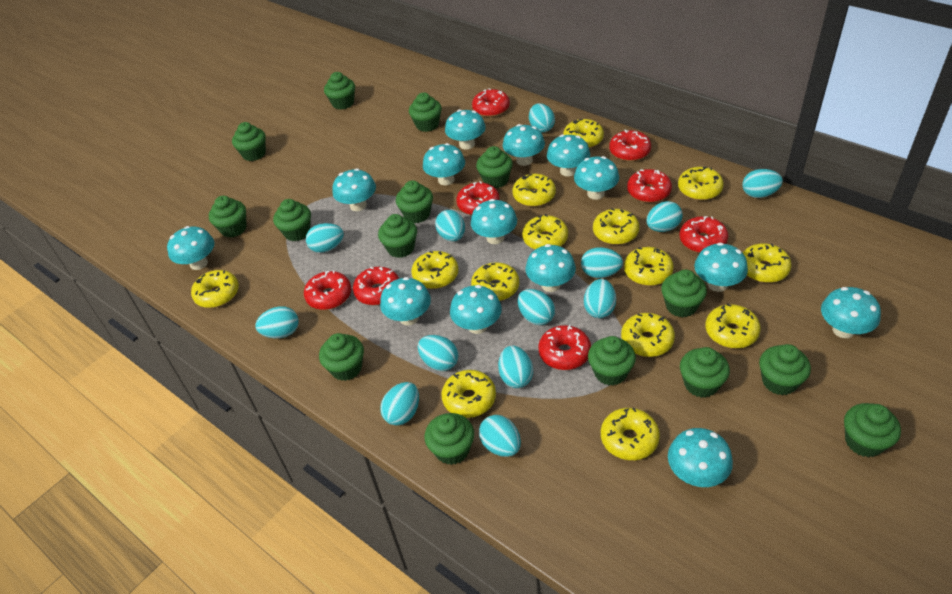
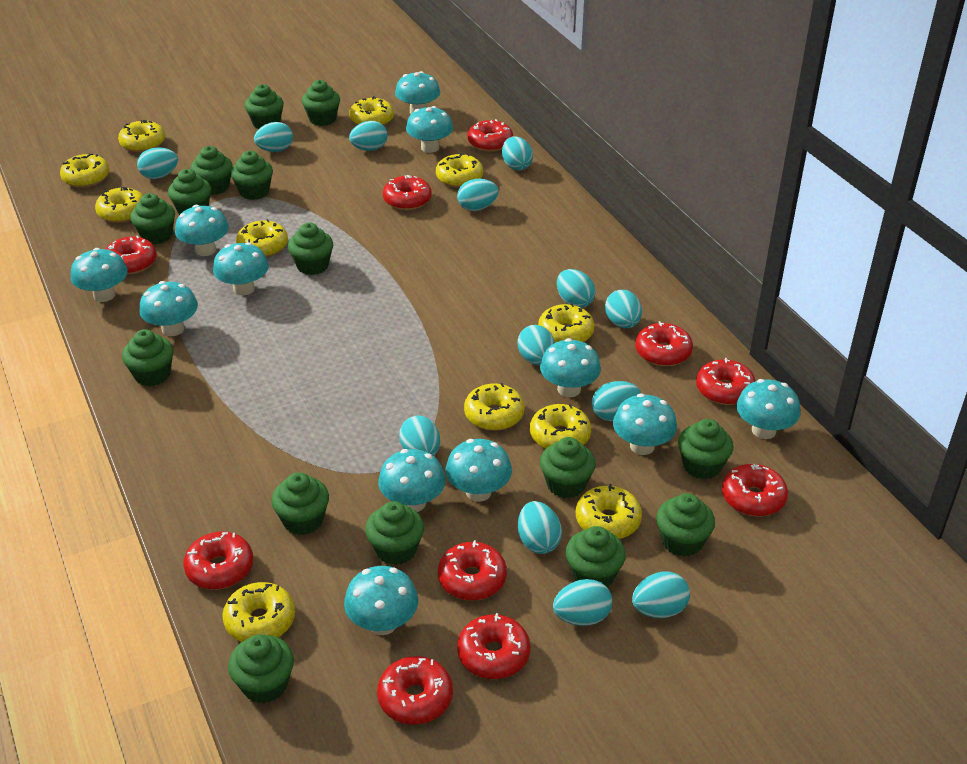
red donut: 8 -> 10
turquoise mushroom: 14 -> 12
yellow donut: 14 -> 11

